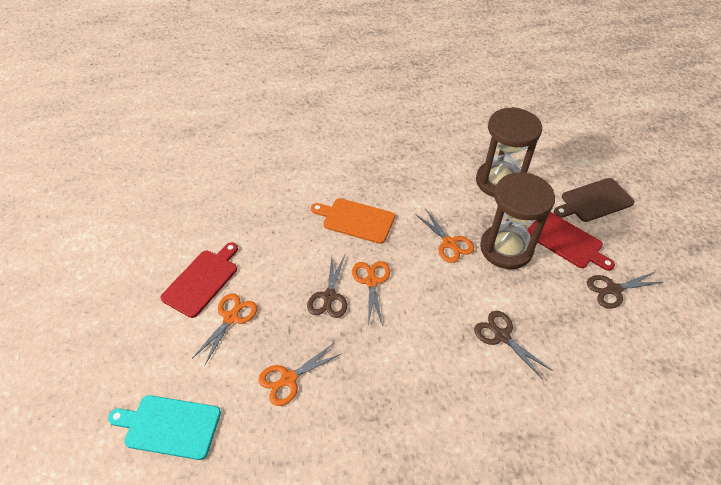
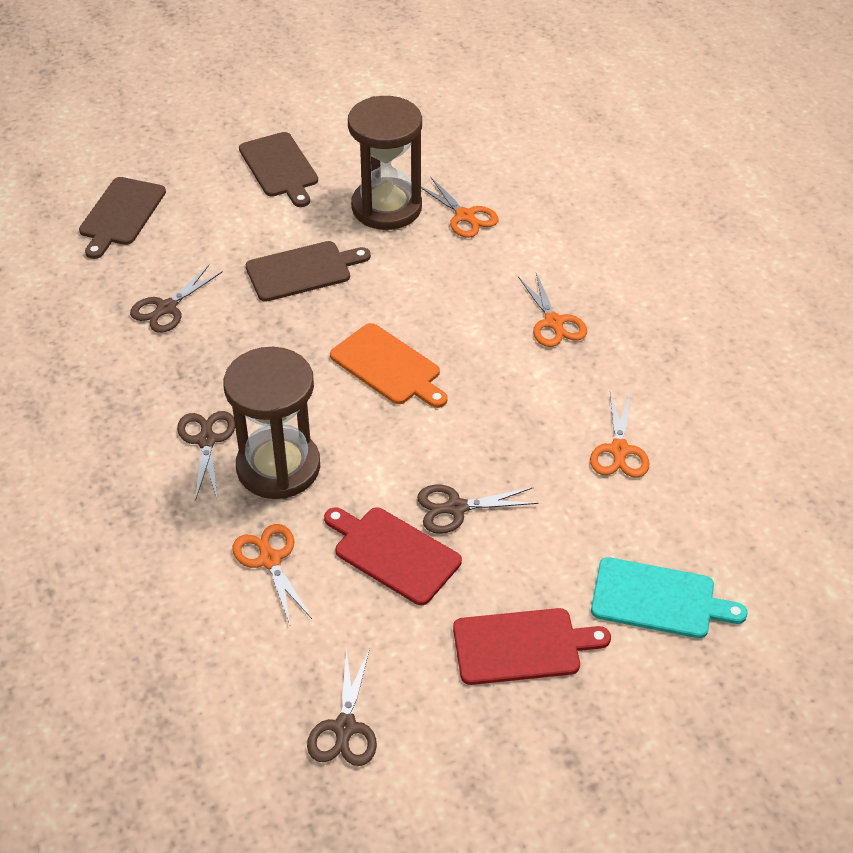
brown cutting board: 1 -> 3
brown scissors: 3 -> 4

